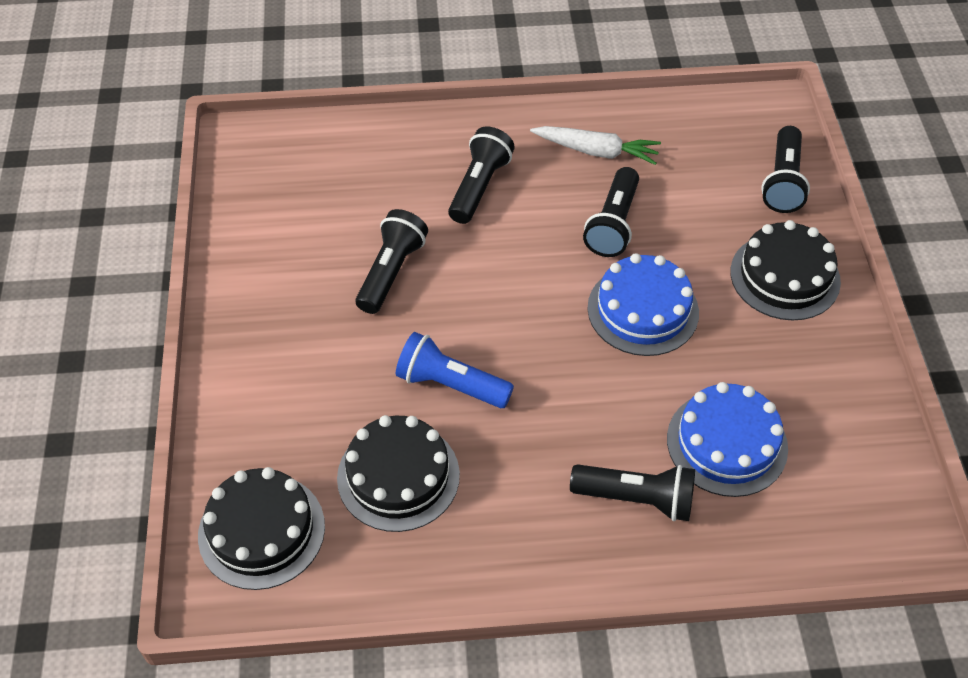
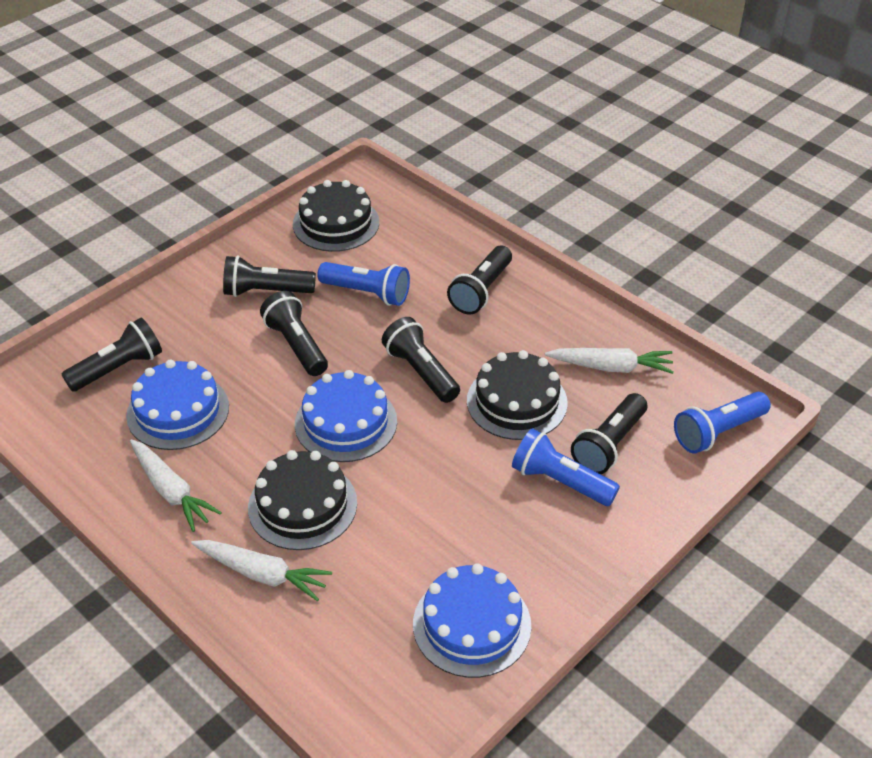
black flashlight: 5 -> 6
blue cake: 2 -> 3
blue flashlight: 1 -> 3
white carrot: 1 -> 3

